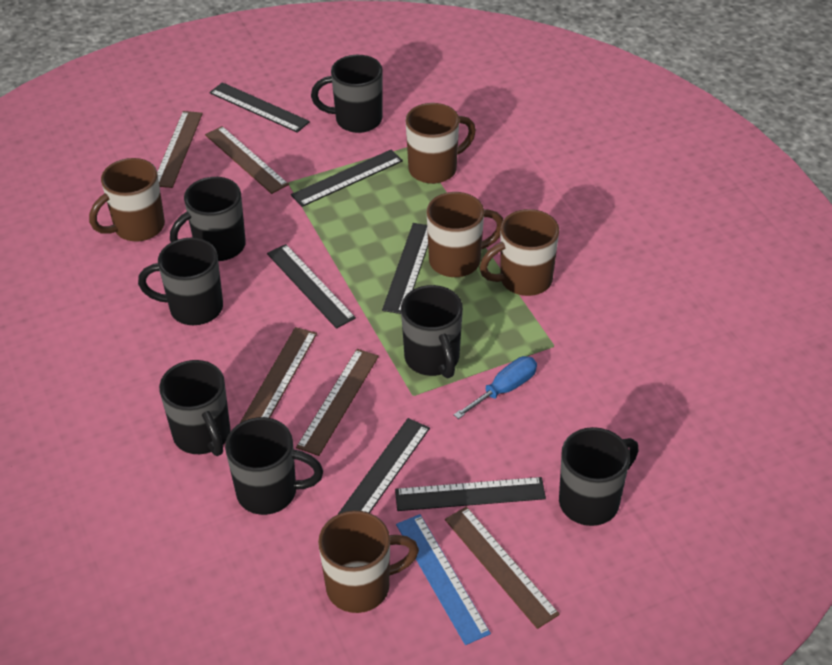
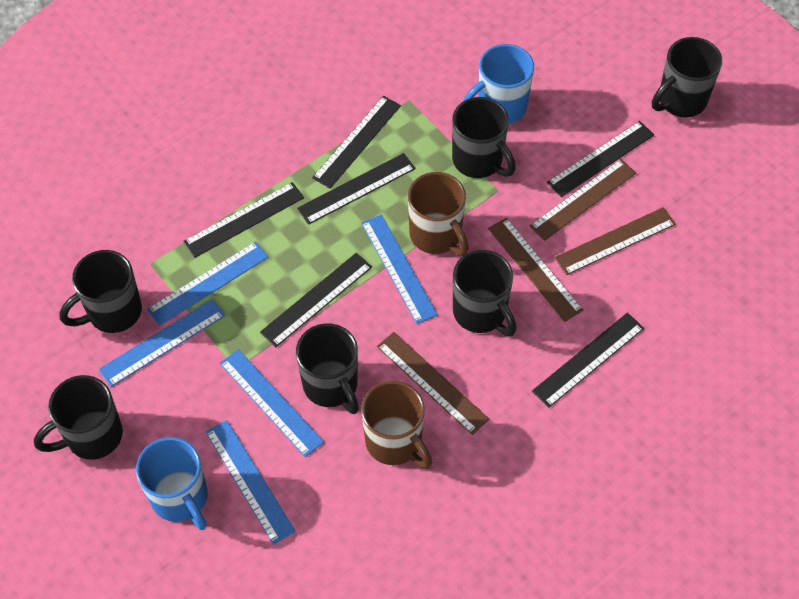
black mug: 7 -> 6
blue mug: 0 -> 2
blue ruler: 1 -> 5
blue screwdriver: 1 -> 0
brown mug: 5 -> 2
brown ruler: 5 -> 4

